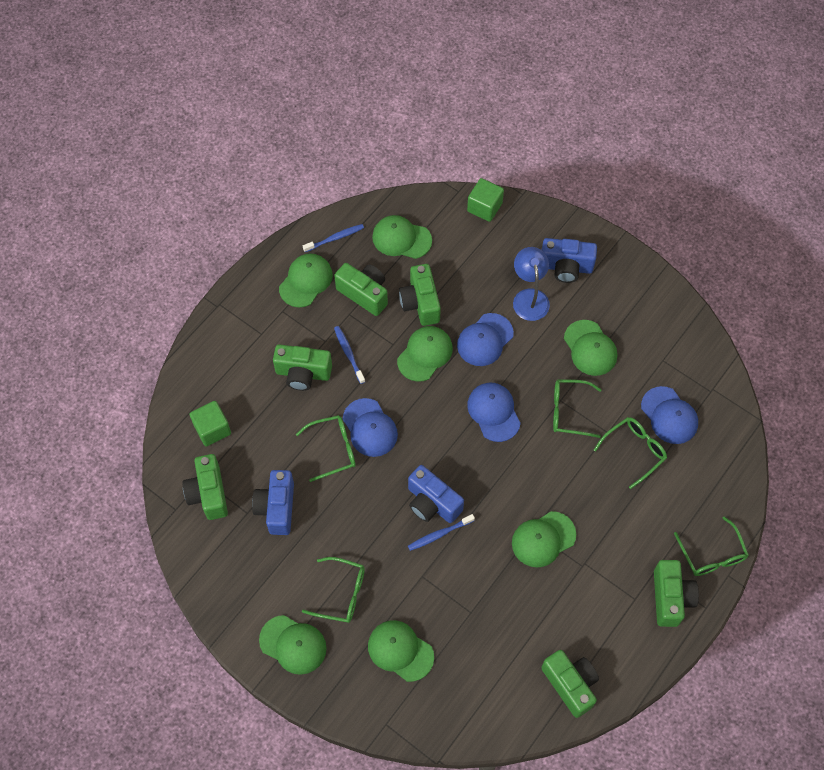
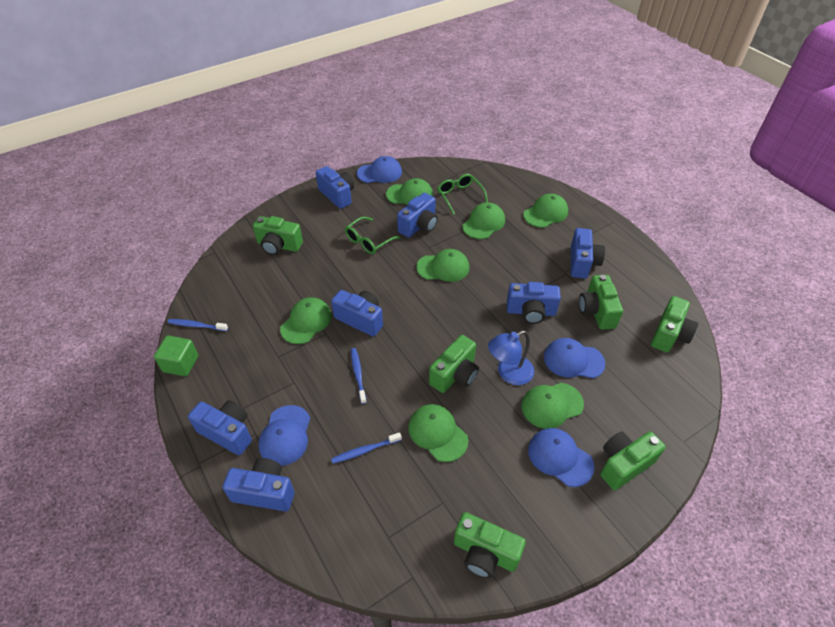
blue camera: 3 -> 7
green cube: 2 -> 1
green glasses: 5 -> 2

